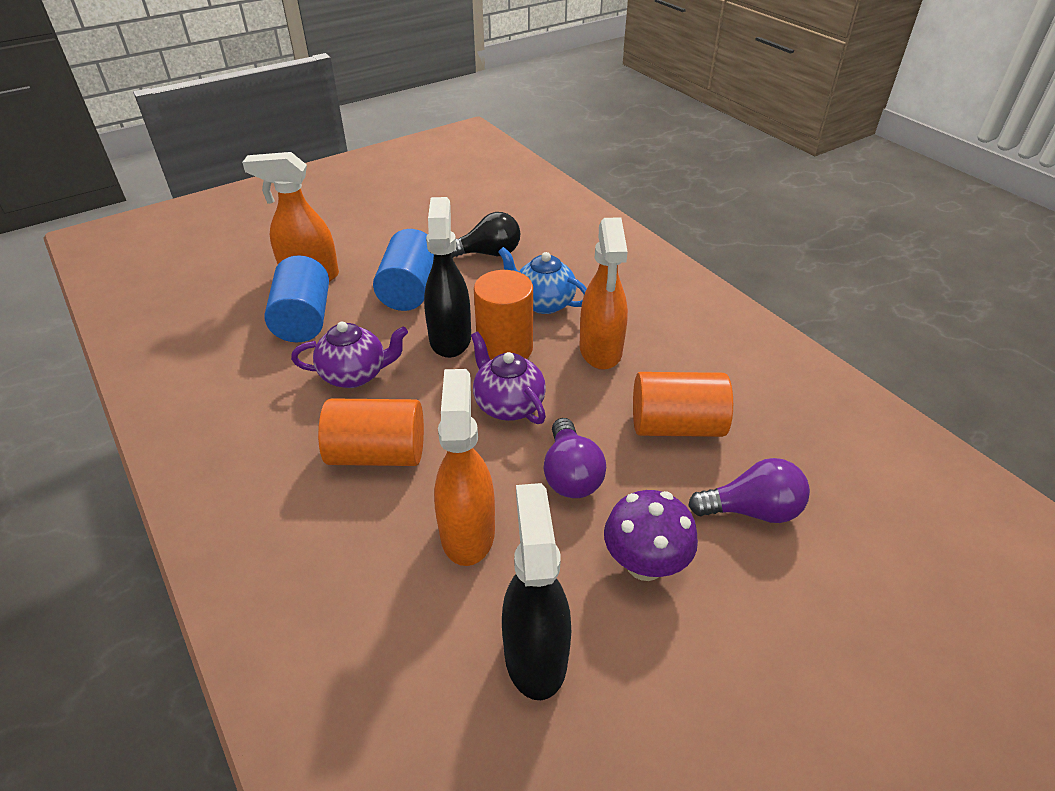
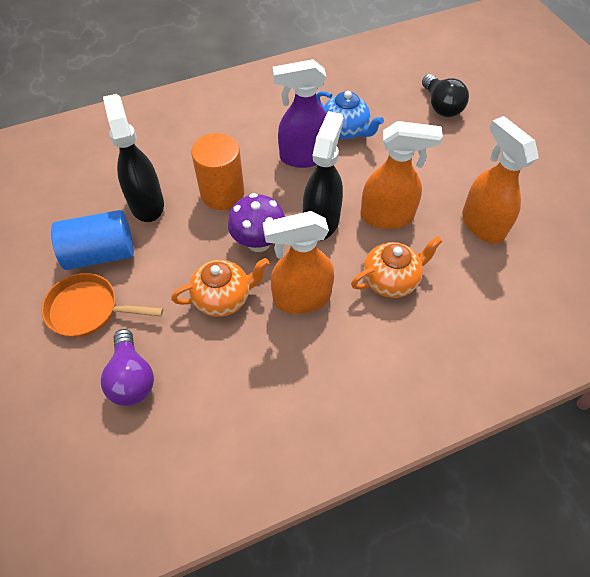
blue cylinder: 2 -> 1
orange cylinder: 3 -> 1
orange pan: 0 -> 1
orange teapot: 0 -> 2
purple light bulb: 2 -> 1
purple spray bottle: 0 -> 1
purple teapot: 2 -> 0

